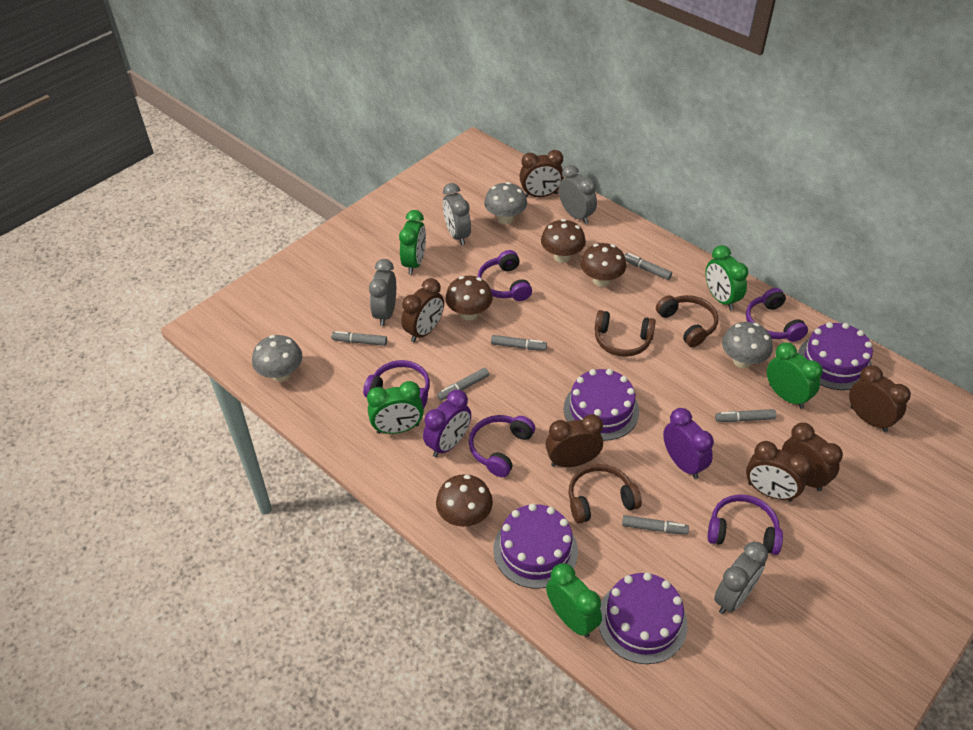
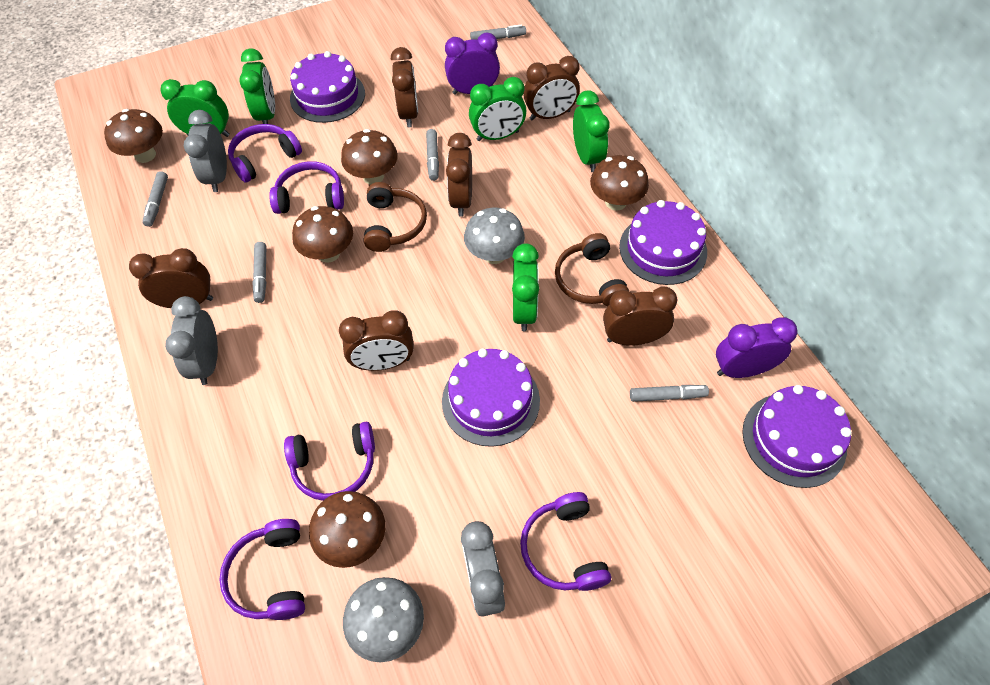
brown headphones: 3 -> 2
brown mushroom: 4 -> 5
grey clock: 4 -> 3
grey marker: 6 -> 5
grey mushroom: 3 -> 2

